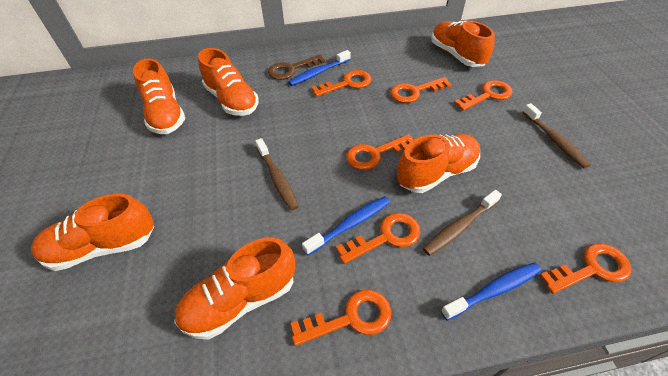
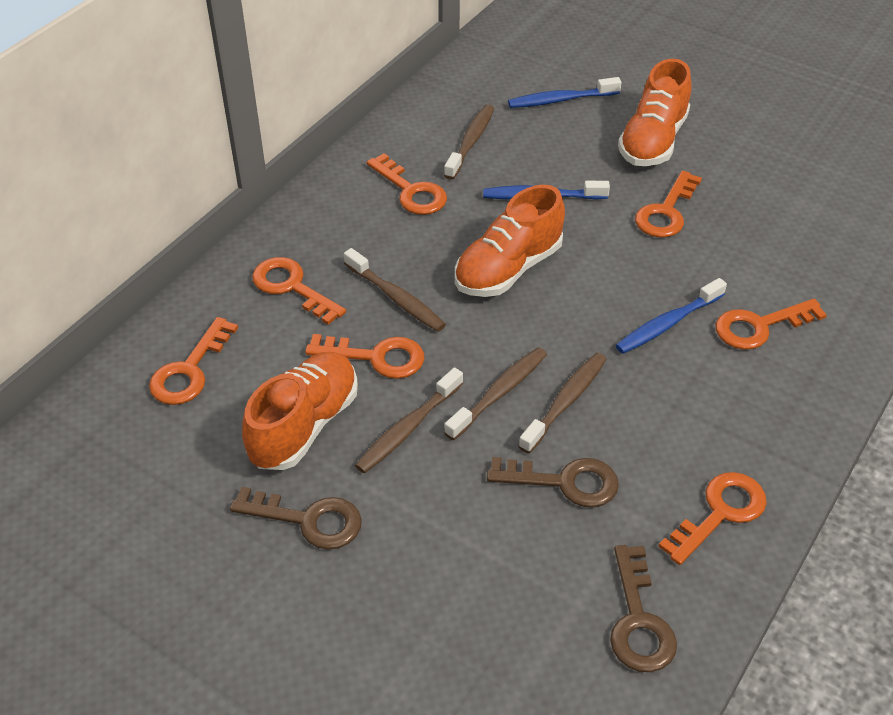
brown key: 1 -> 3
brown toothbrush: 3 -> 5
orange shoe: 6 -> 3

